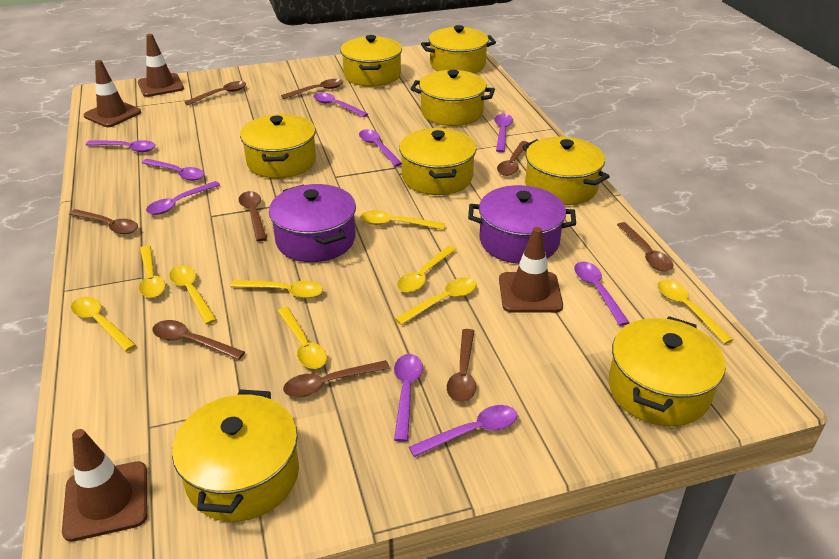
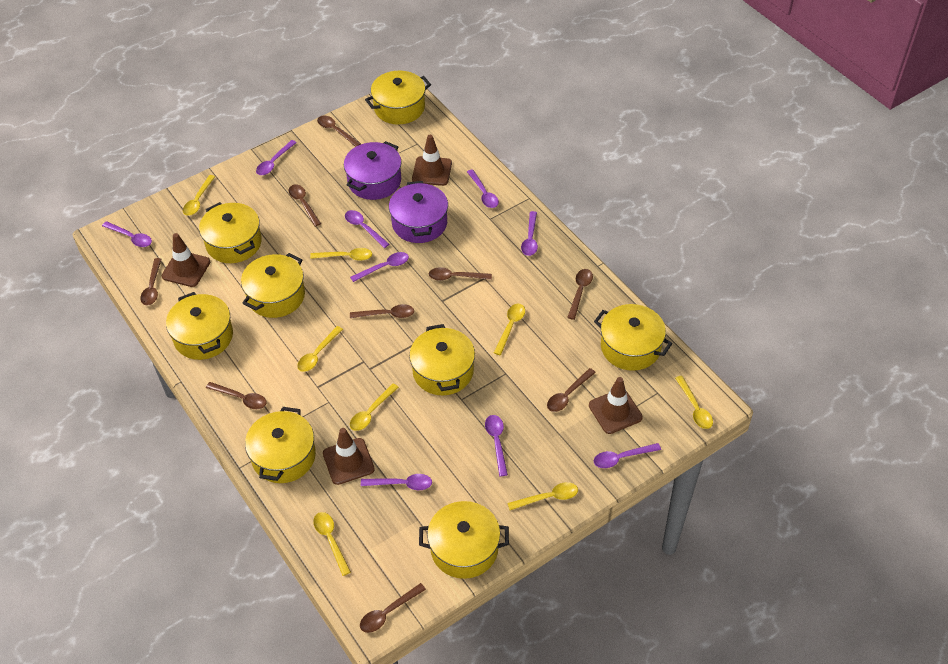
yellow spoon: 9 -> 8

